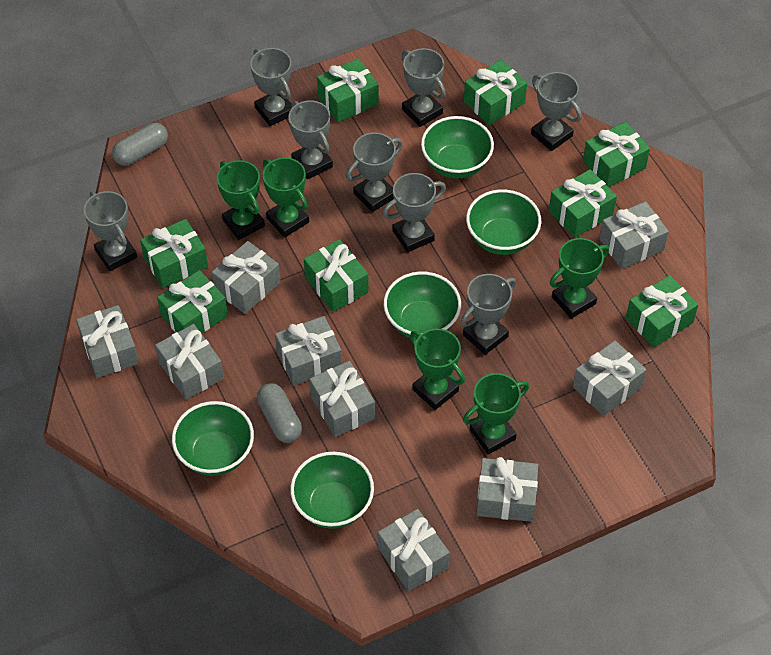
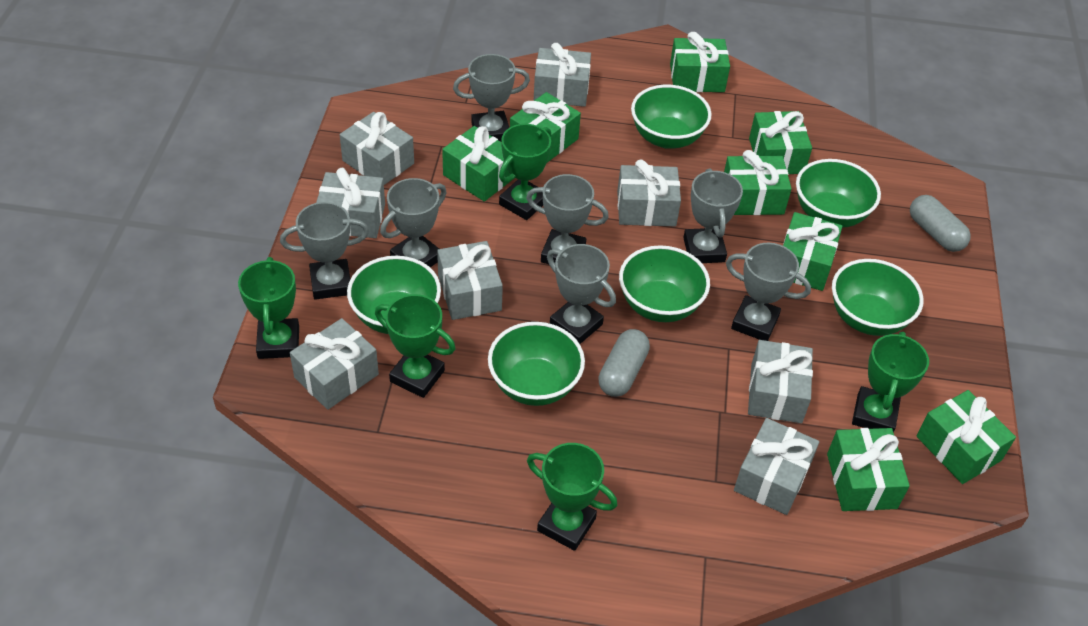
green bowl: 5 -> 6
grey gift: 9 -> 8
grey trophy: 8 -> 7

